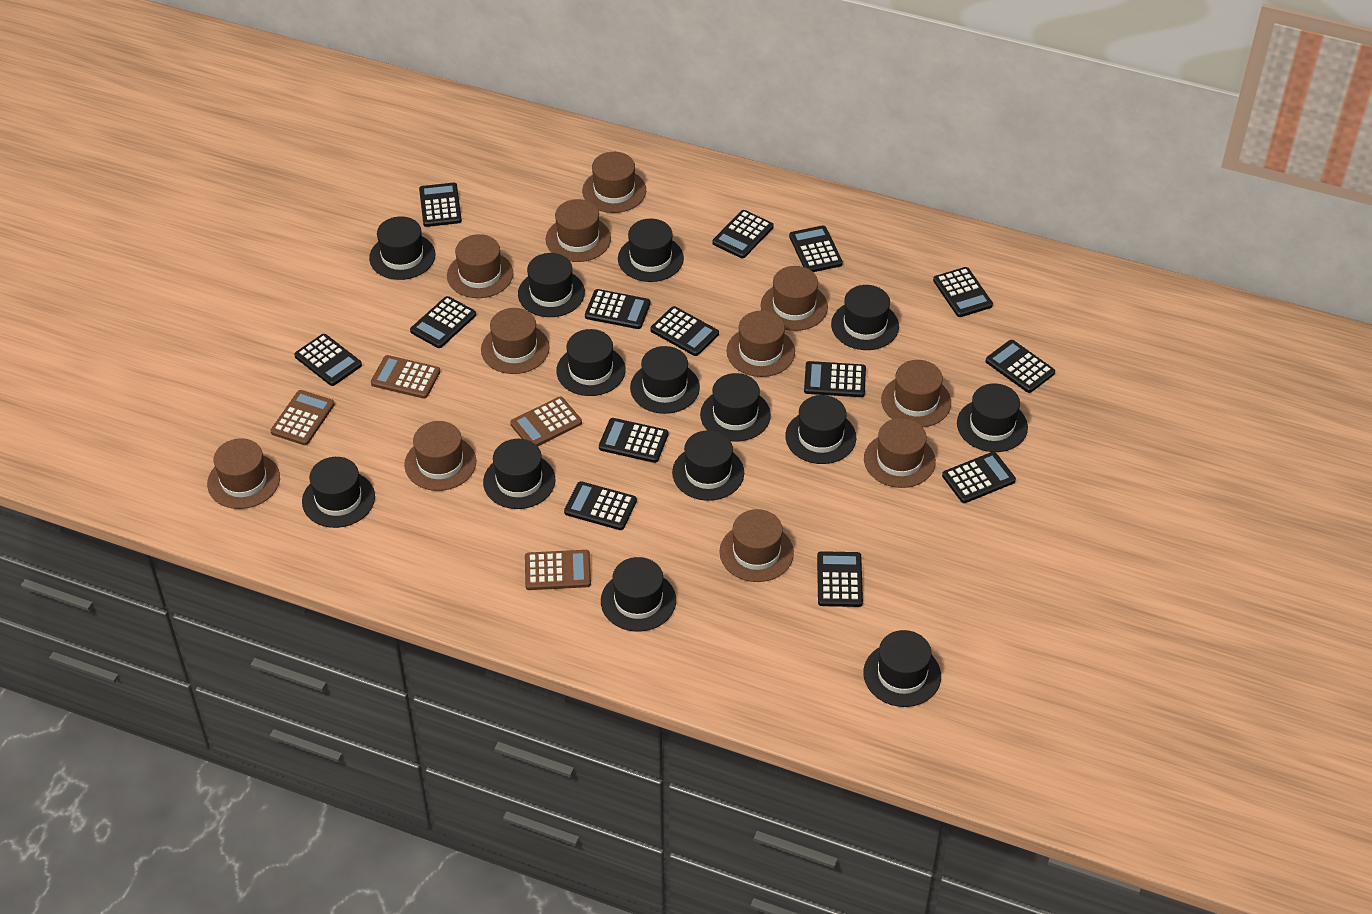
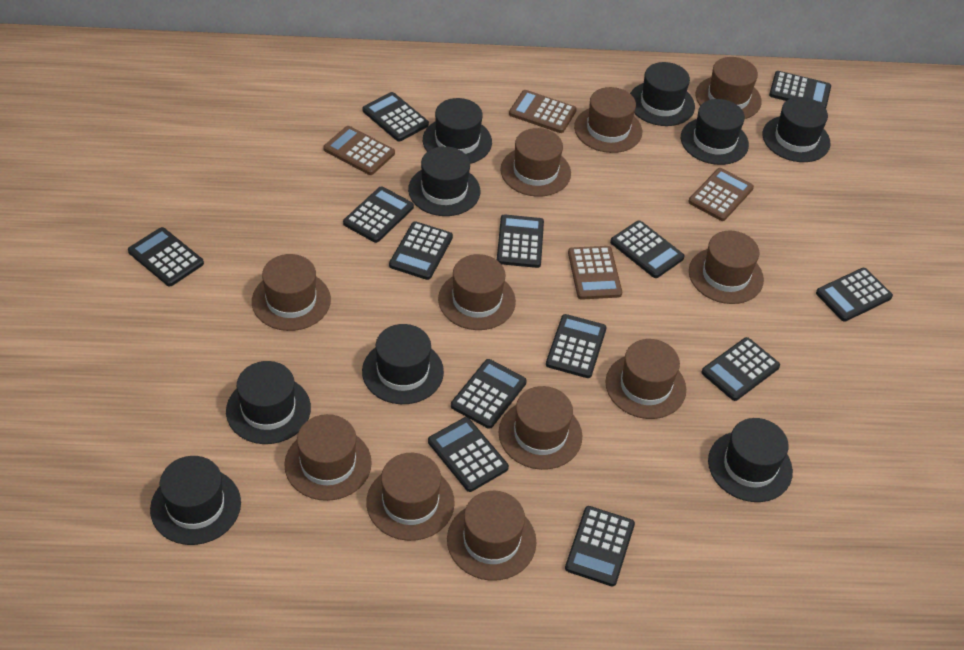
black calculator: 14 -> 13
black hat: 14 -> 9

